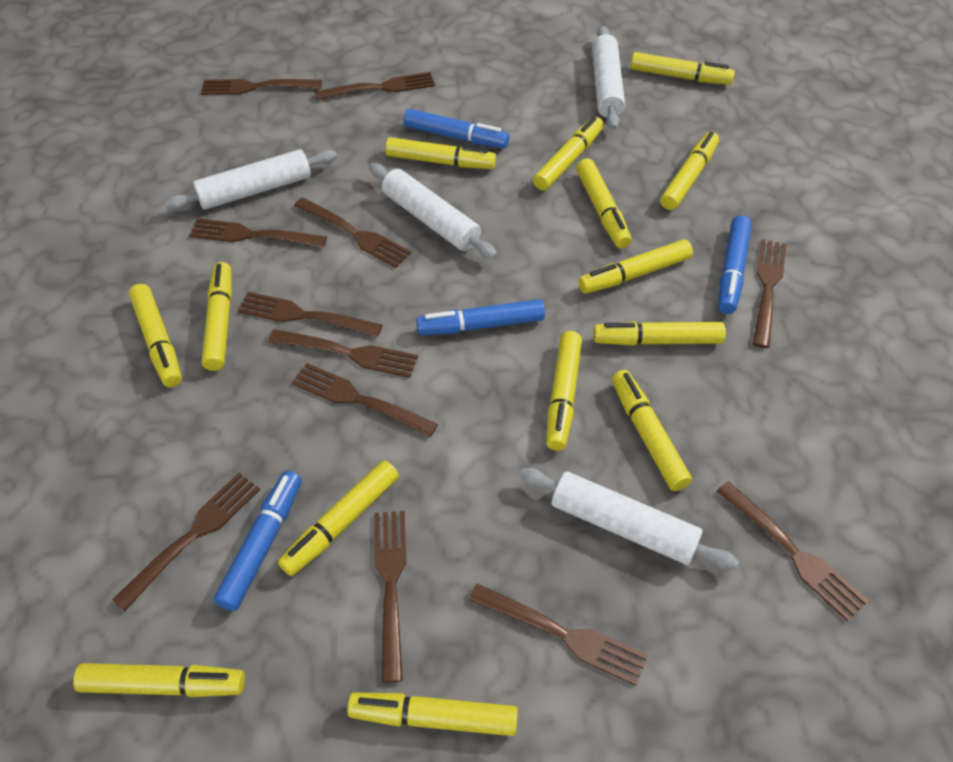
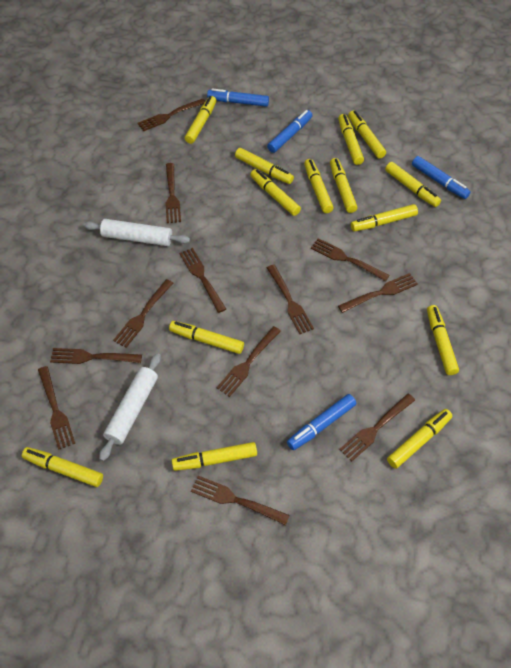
white rolling pin: 4 -> 2

